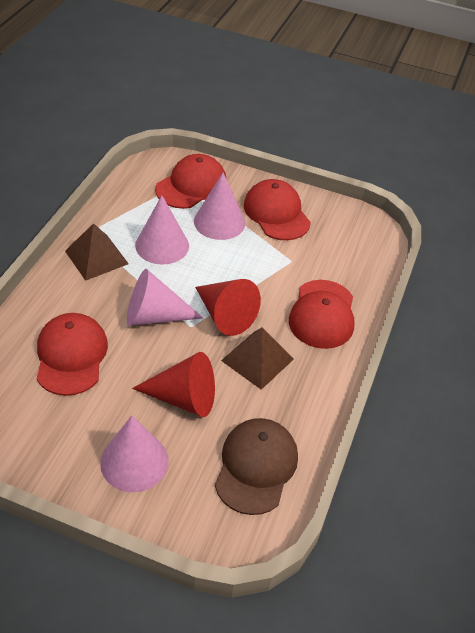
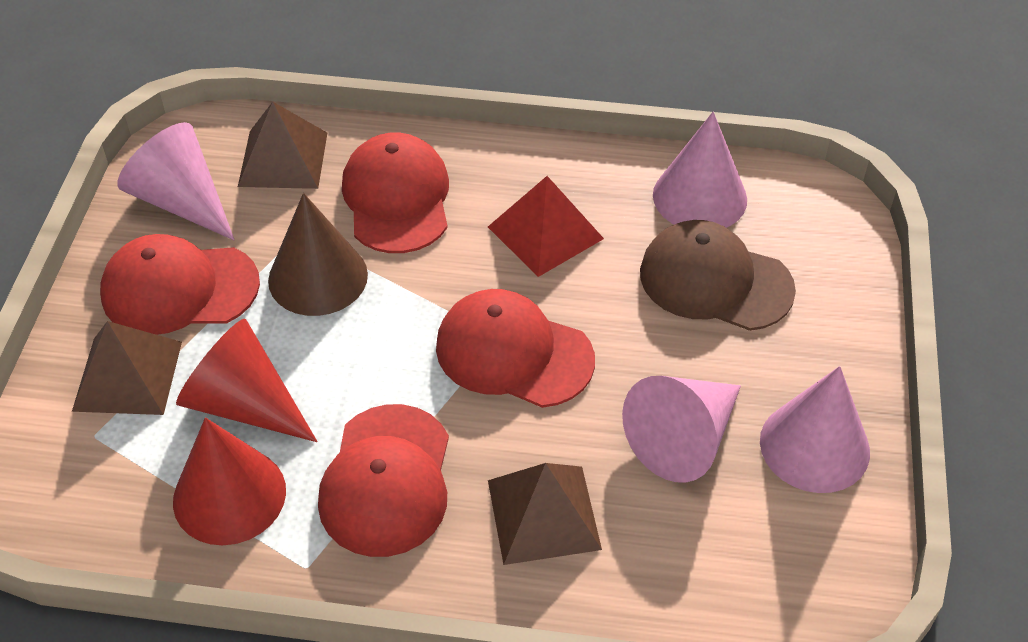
brown cone: 0 -> 1
brown pyramid: 2 -> 3
red pyramid: 0 -> 1

